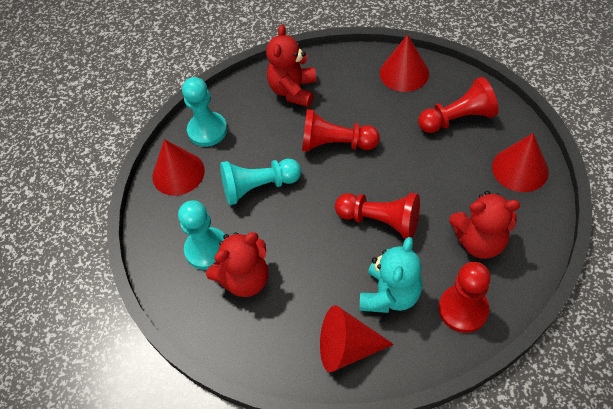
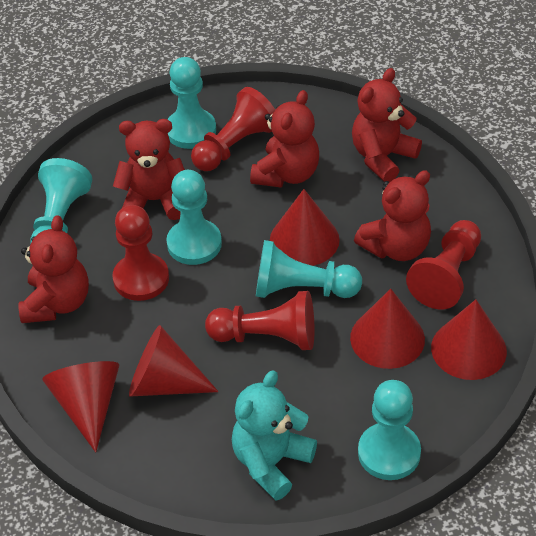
red cone: 4 -> 5
red teddy bear: 3 -> 5
turquoise pawn: 3 -> 5

